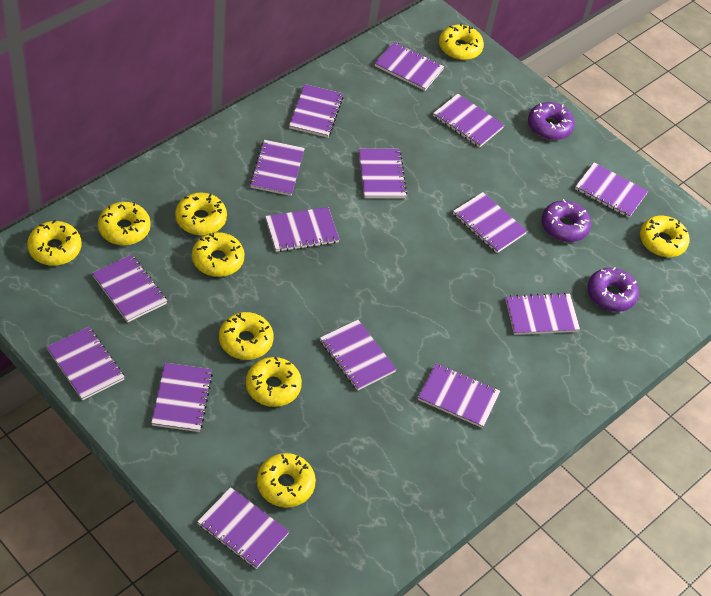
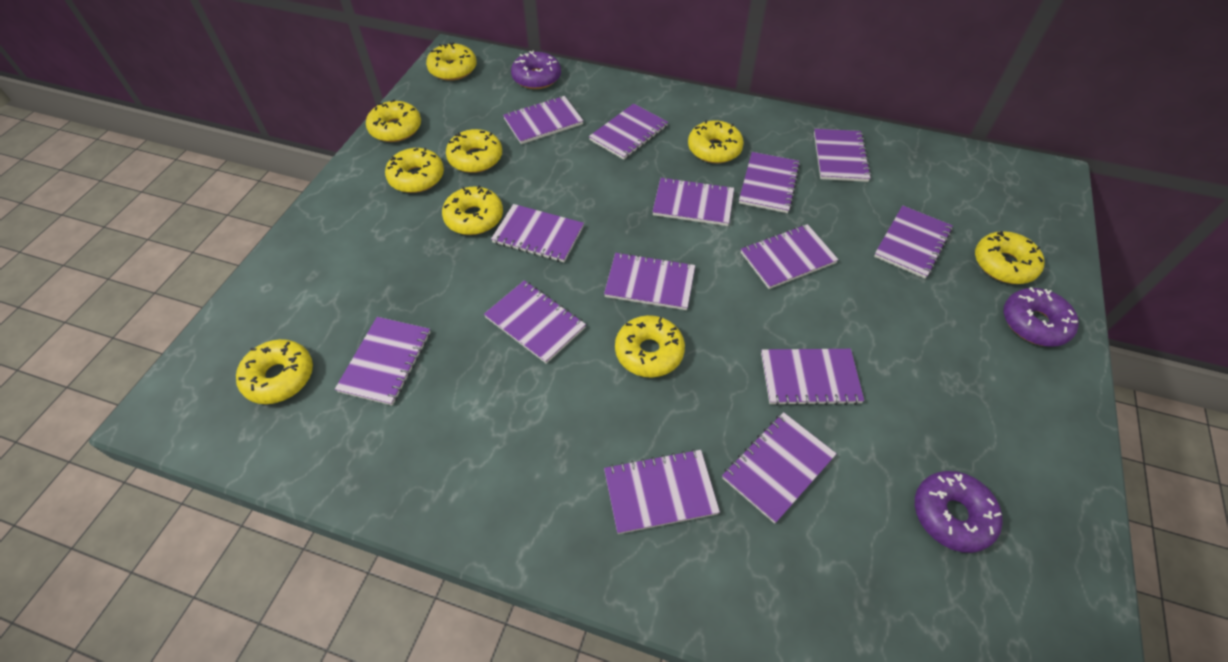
purple notebook: 15 -> 14

